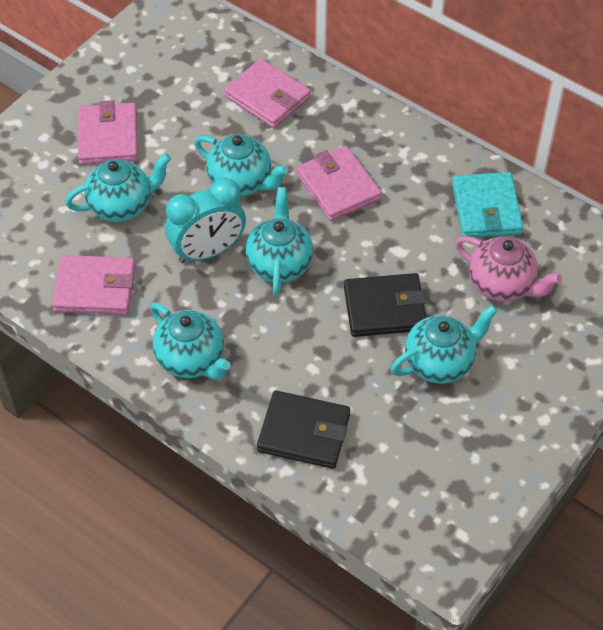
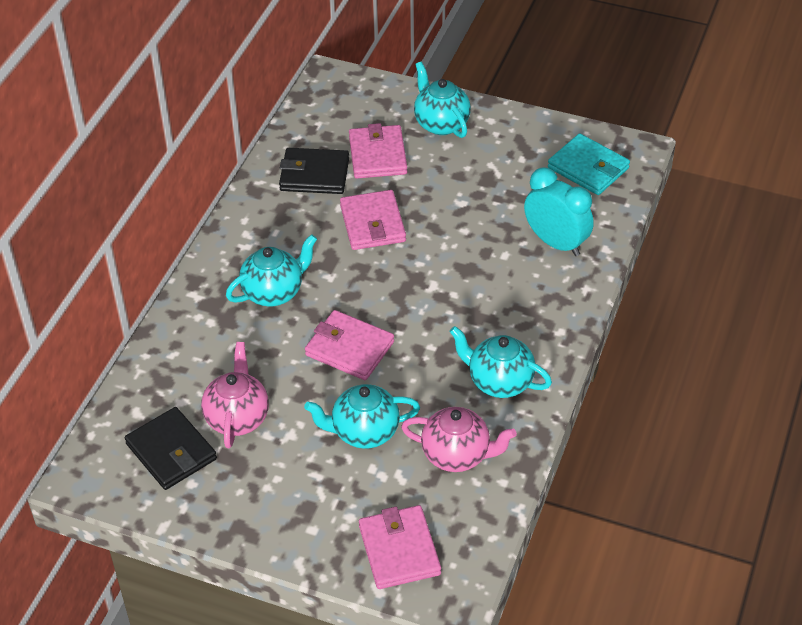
pink teapot: 1 -> 2
turquoise teapot: 5 -> 4

